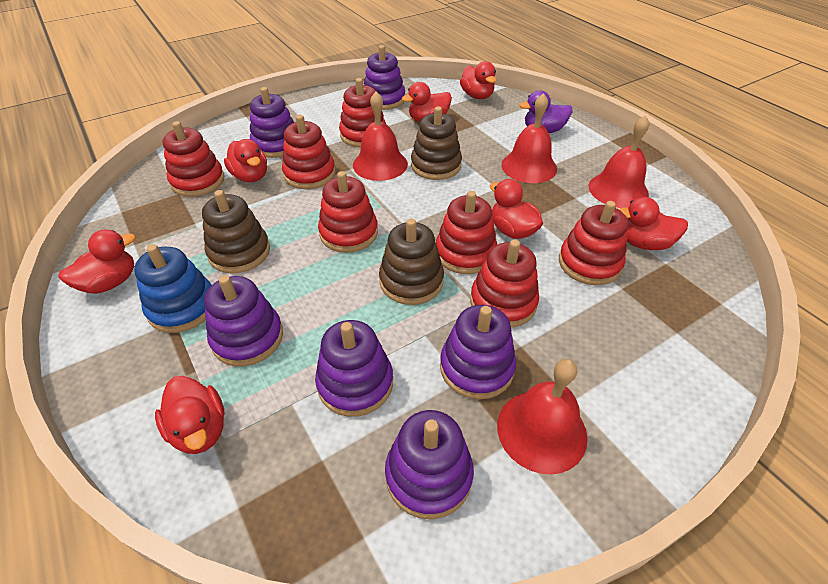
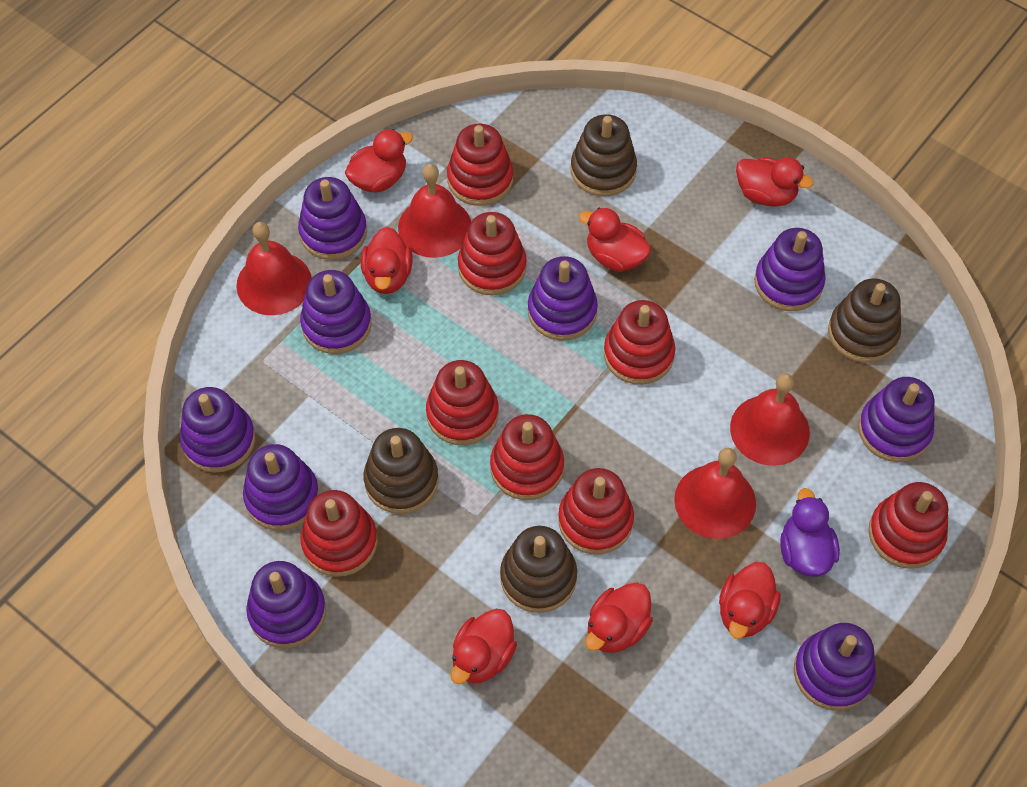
blue stacking toy: 1 -> 0
brown stacking toy: 3 -> 4
purple stacking toy: 6 -> 9
red stacking toy: 7 -> 8

